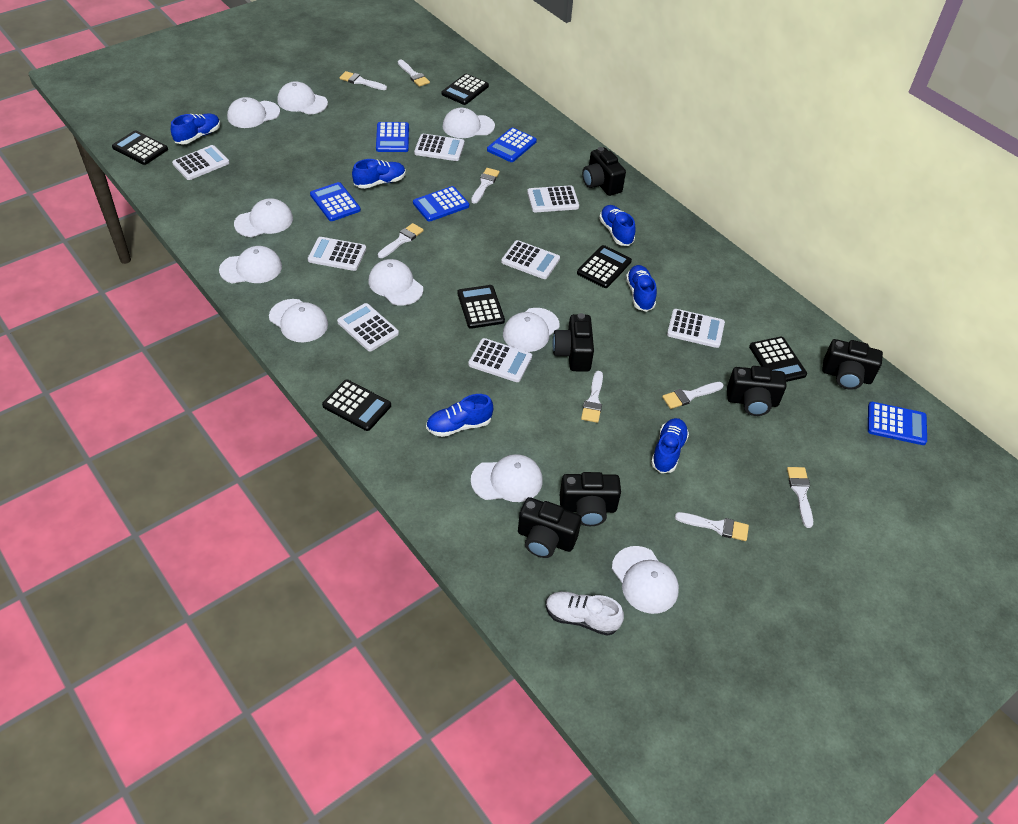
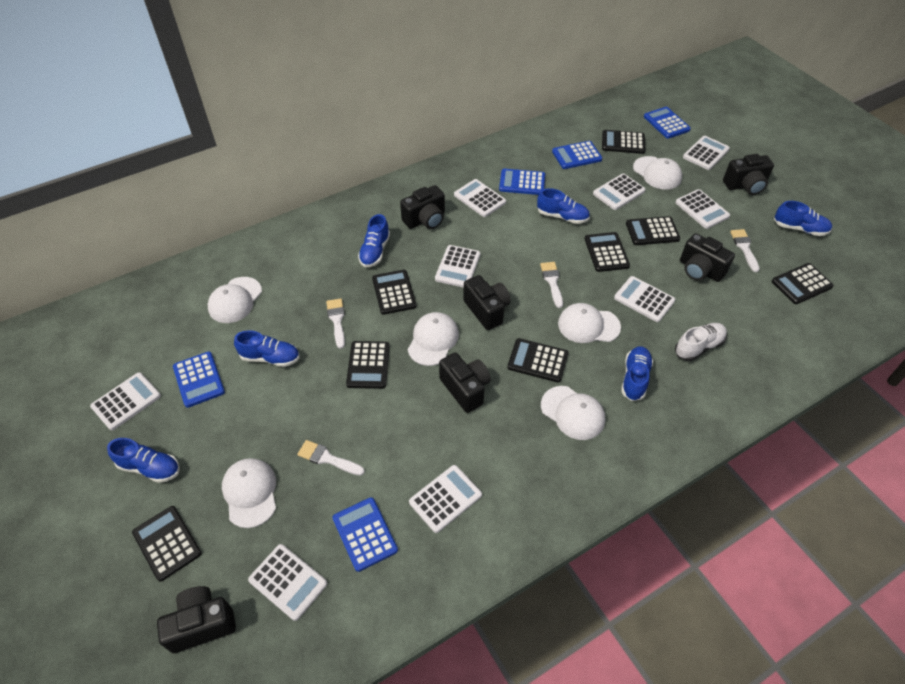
black calculator: 6 -> 8
white brush: 8 -> 4
white calculator: 8 -> 9
white cap: 10 -> 6

